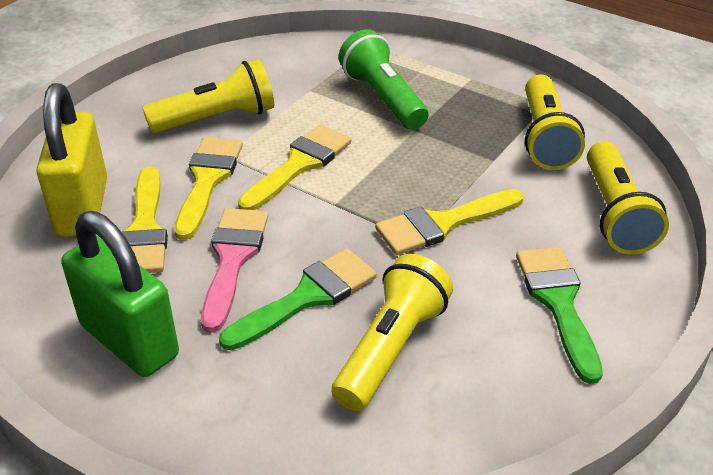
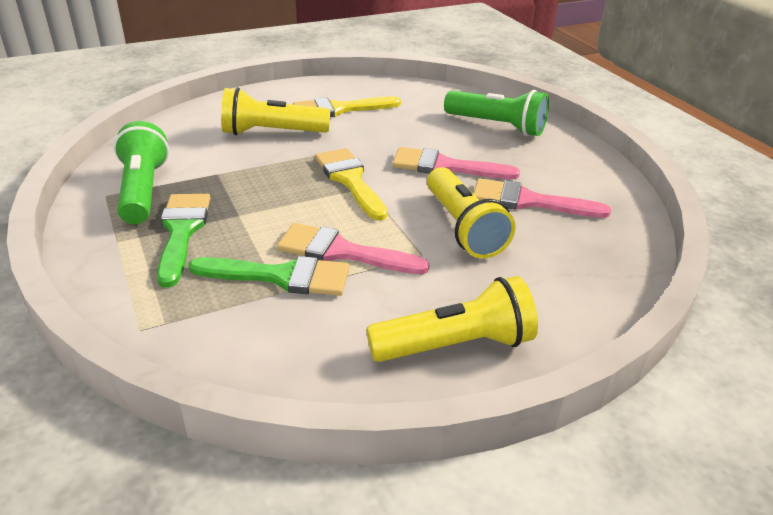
green flashlight: 1 -> 2
green padlock: 1 -> 0
pink brush: 1 -> 3
yellow brush: 4 -> 2
yellow flashlight: 4 -> 3
yellow padlock: 1 -> 0

